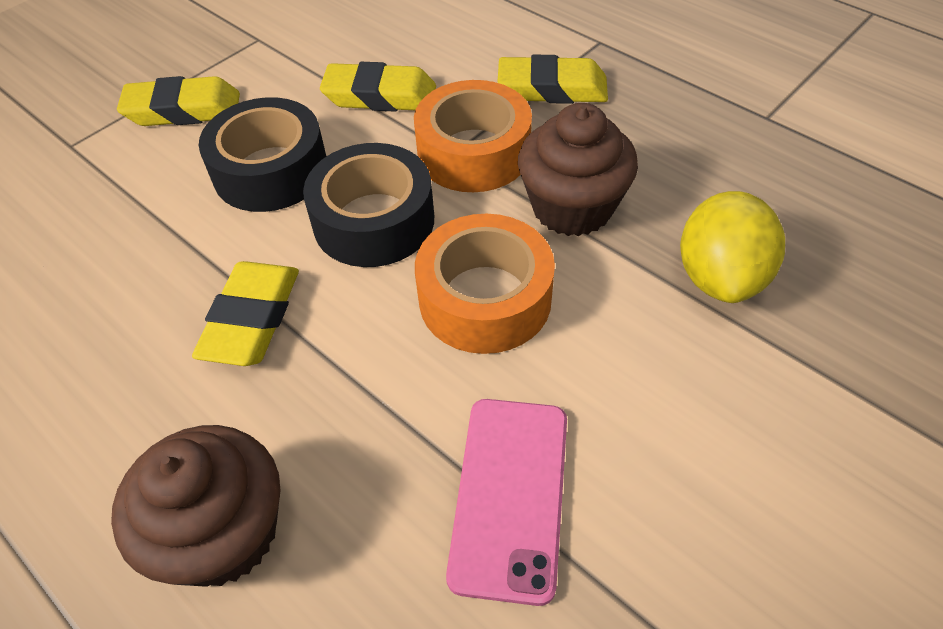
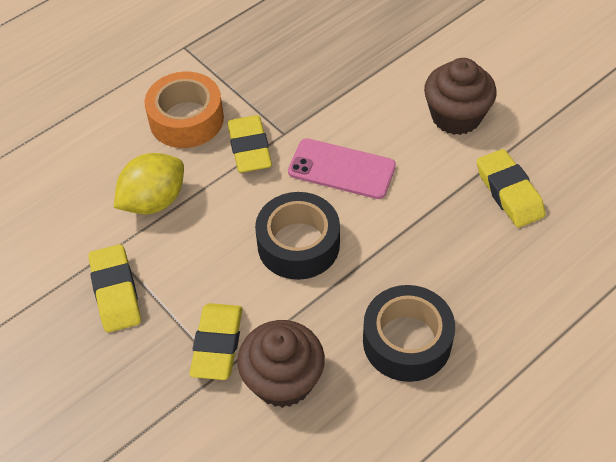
orange tape: 2 -> 1

